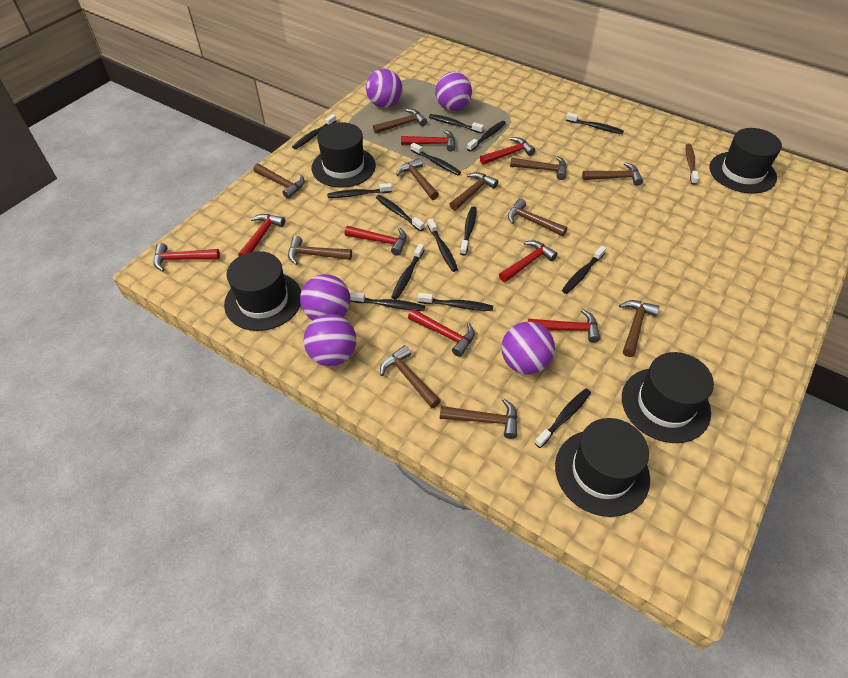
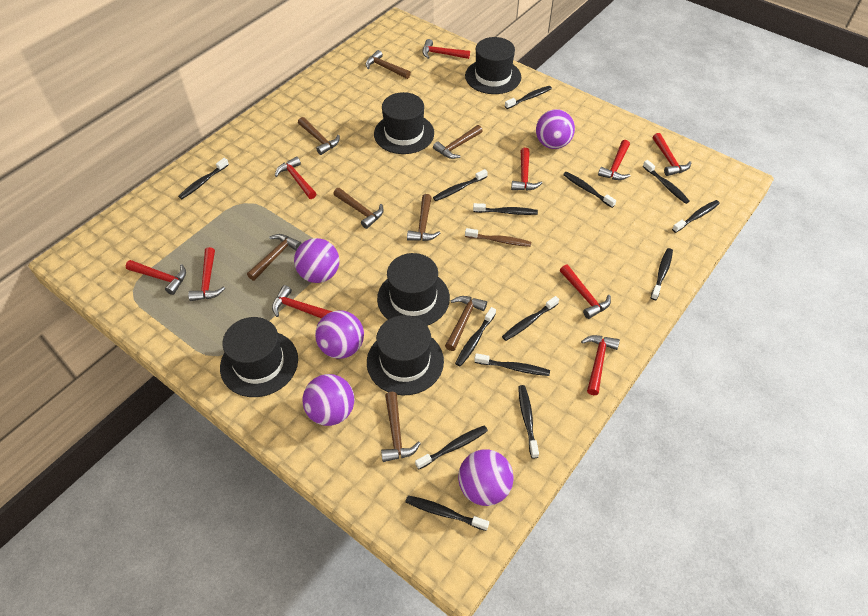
brown hammer: 11 -> 8
red hammer: 8 -> 10

